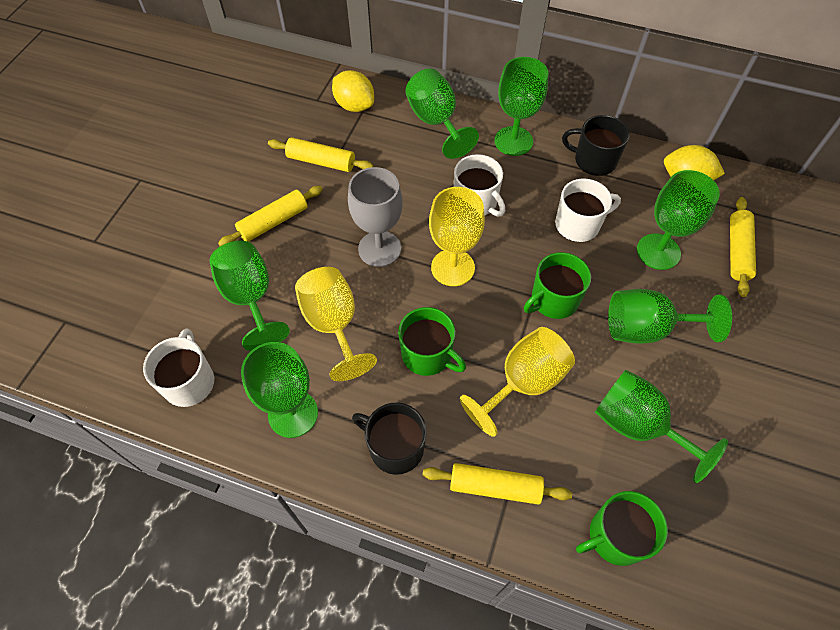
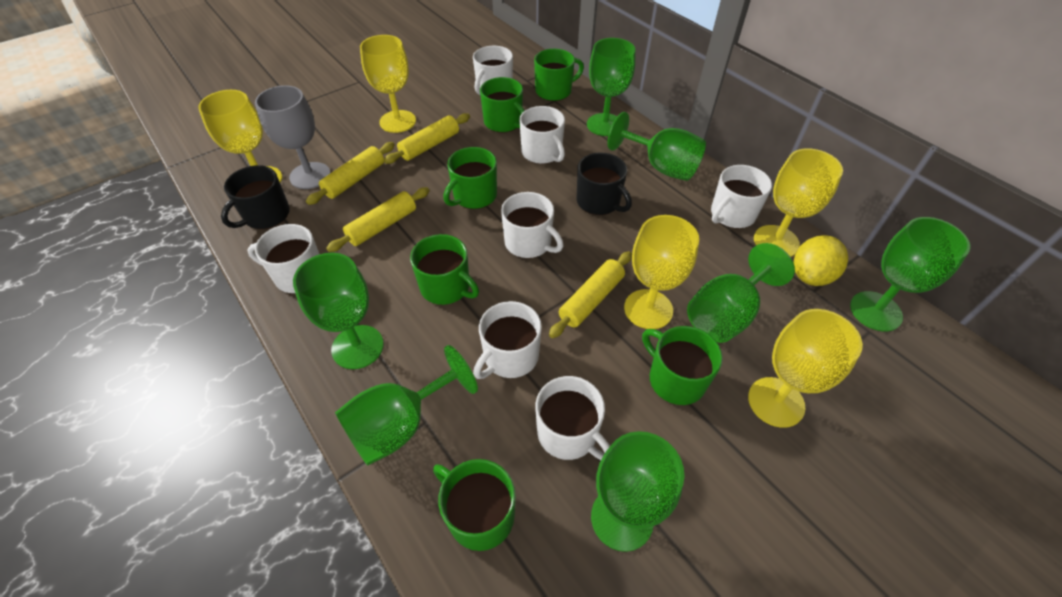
green mug: 3 -> 6
white mug: 3 -> 7
yellow goblet: 3 -> 5
yellow lemon: 2 -> 1

